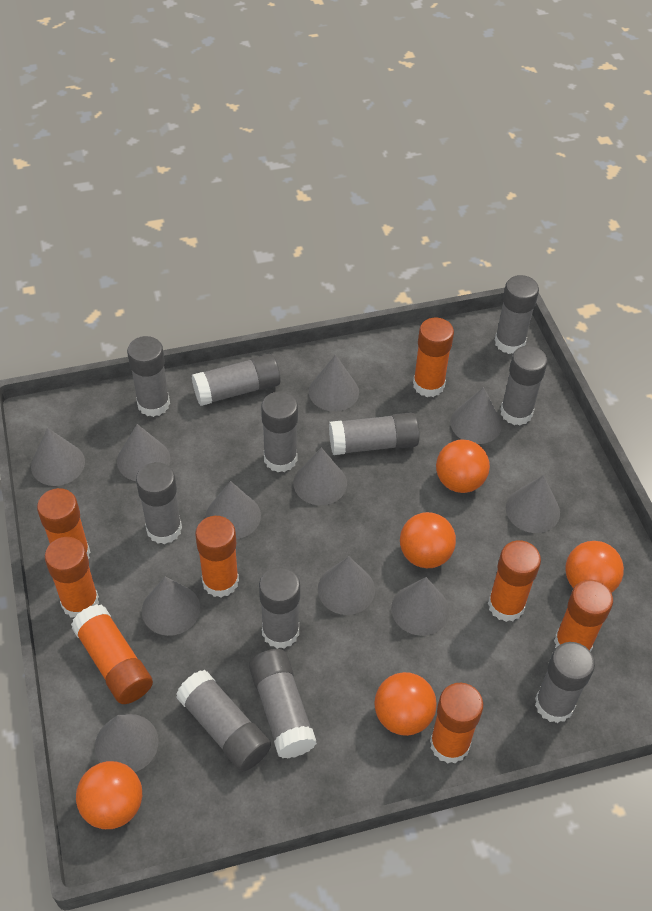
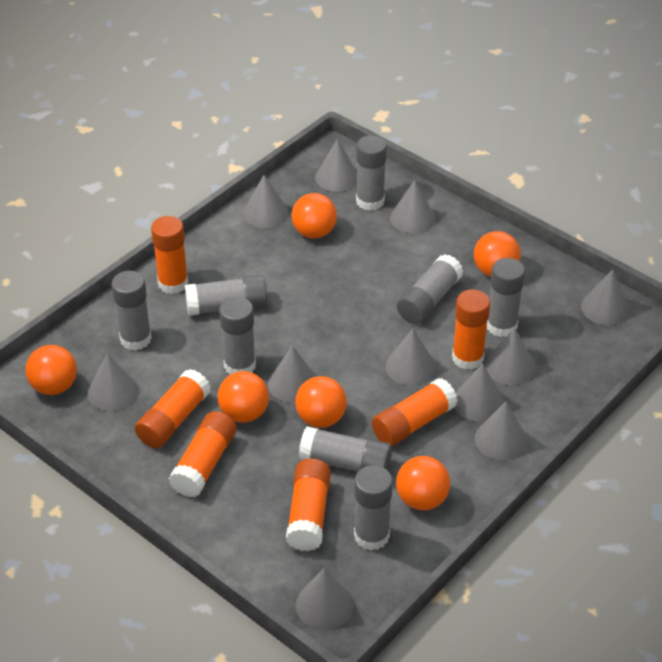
grey glue stick: 11 -> 8
orange ball: 5 -> 6
orange glue stick: 8 -> 6

